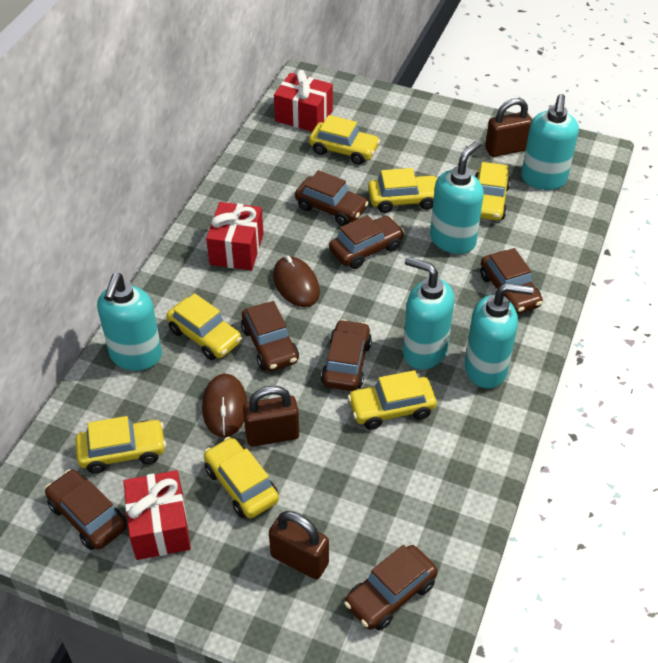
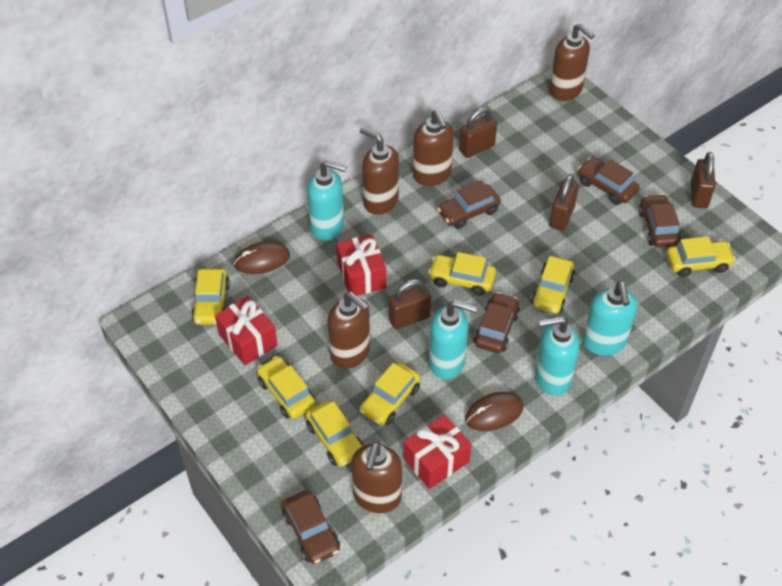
brown car: 7 -> 5
brown padlock: 3 -> 4
brown soap dispenser: 0 -> 5
turquoise soap dispenser: 5 -> 4

